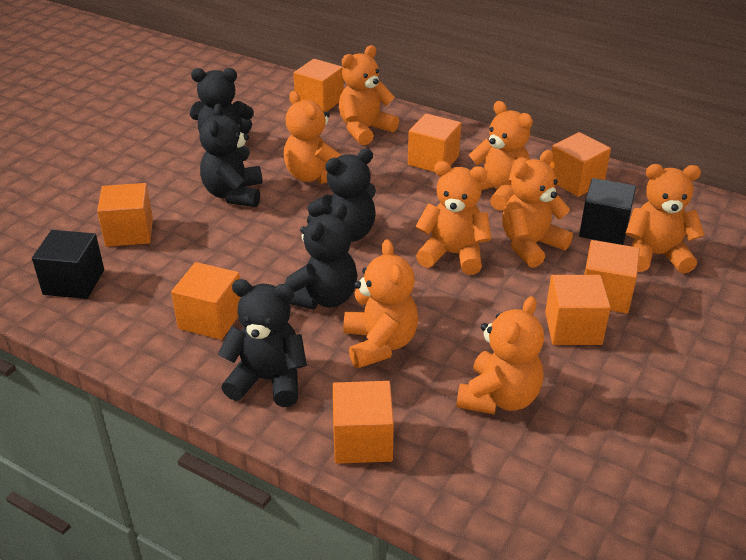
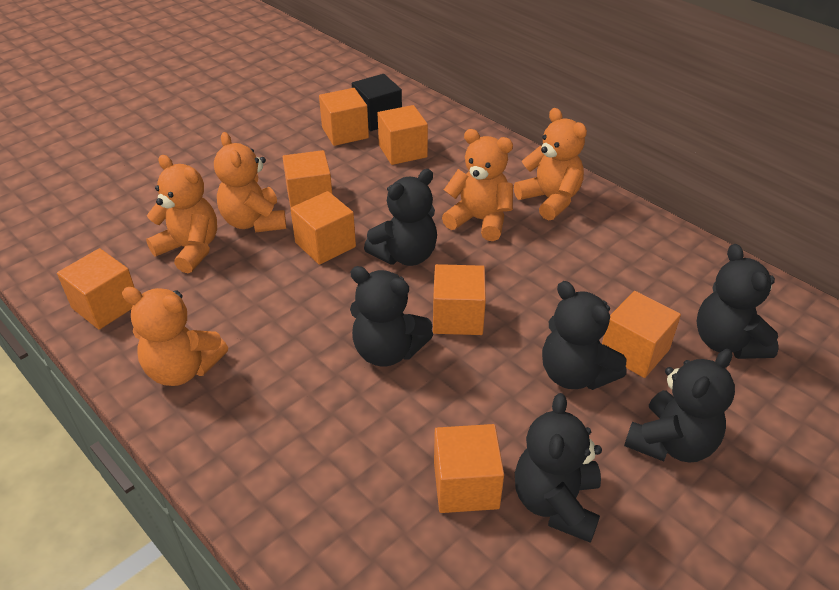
black cube: 2 -> 1
black teddy bear: 5 -> 6
orange teddy bear: 8 -> 5

